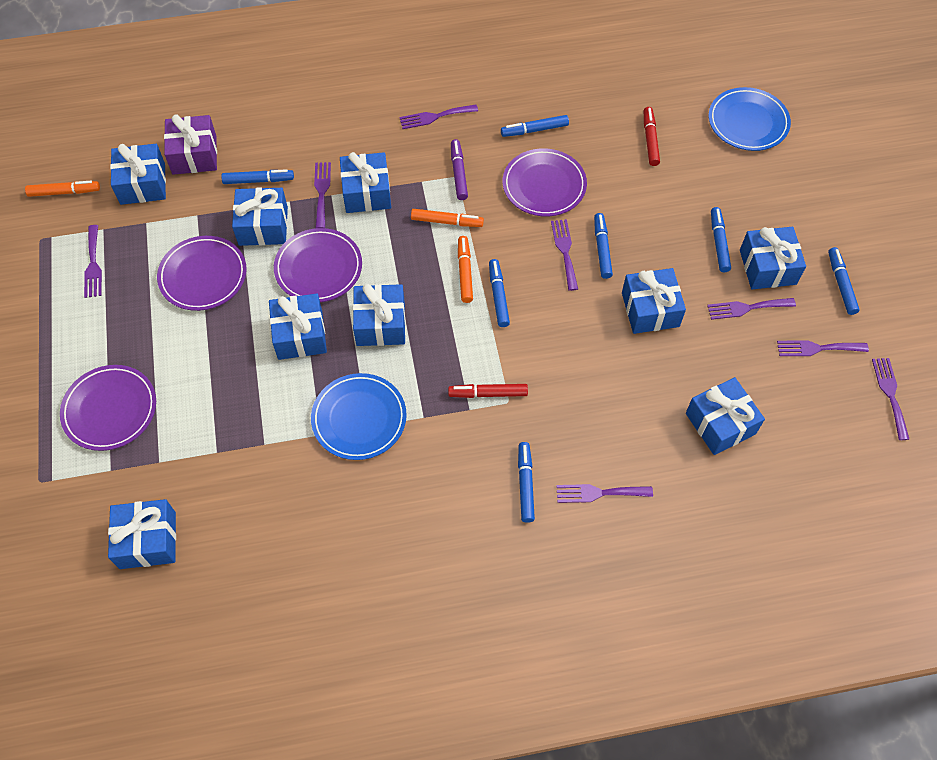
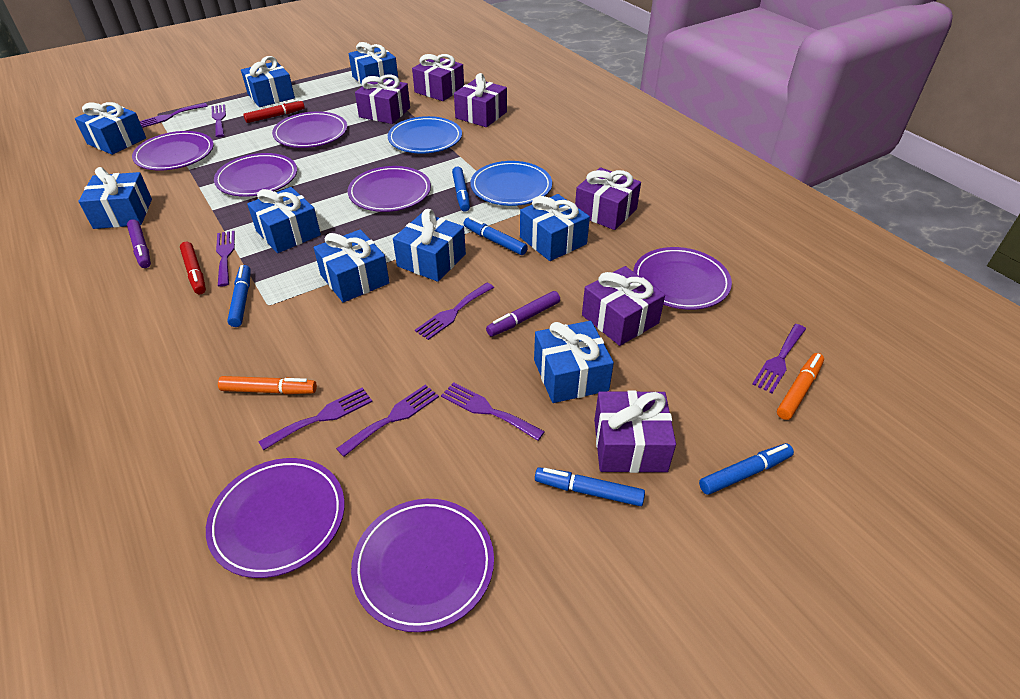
blue marker: 7 -> 5
orange marker: 3 -> 2
purple gift: 1 -> 6
purple marker: 1 -> 2
purple plate: 4 -> 7

